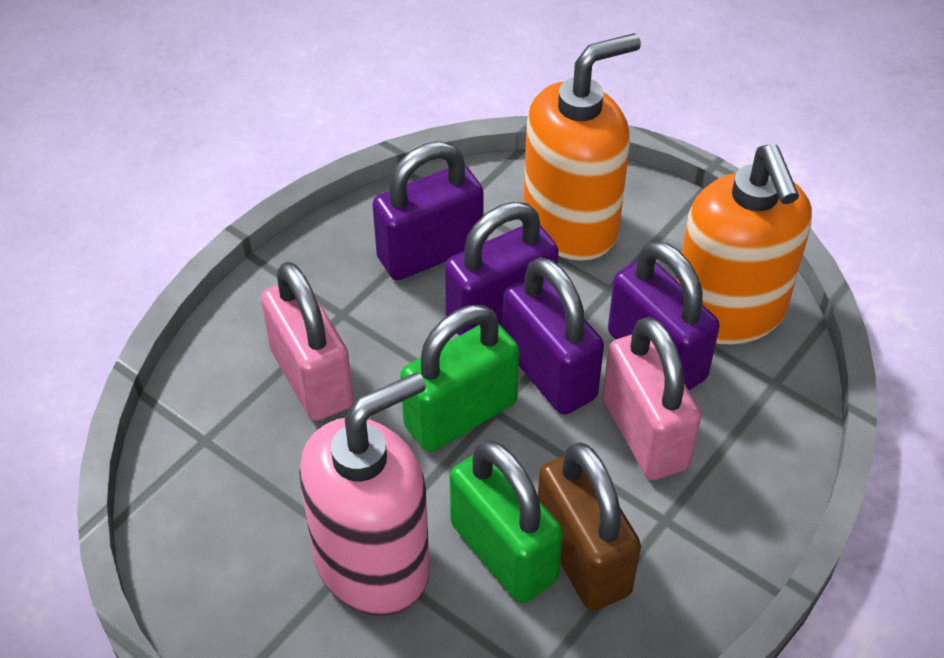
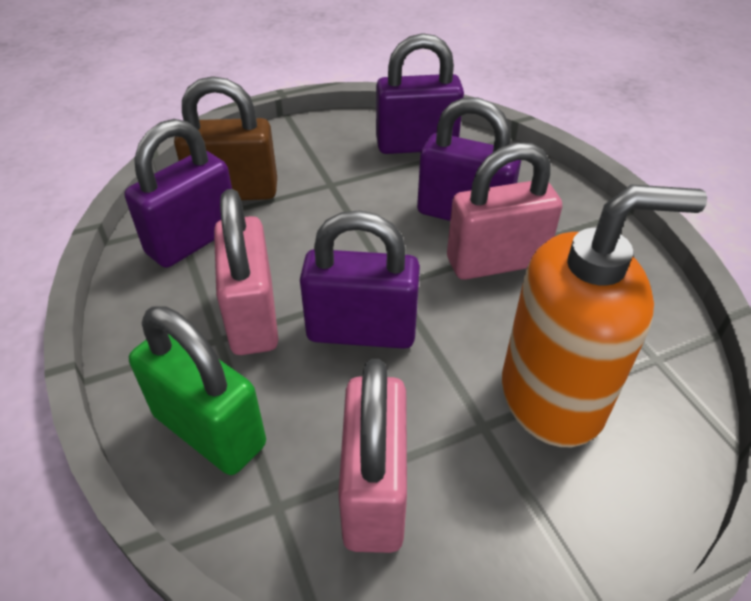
green padlock: 2 -> 1
orange soap dispenser: 2 -> 1
pink padlock: 2 -> 3
pink soap dispenser: 1 -> 0

